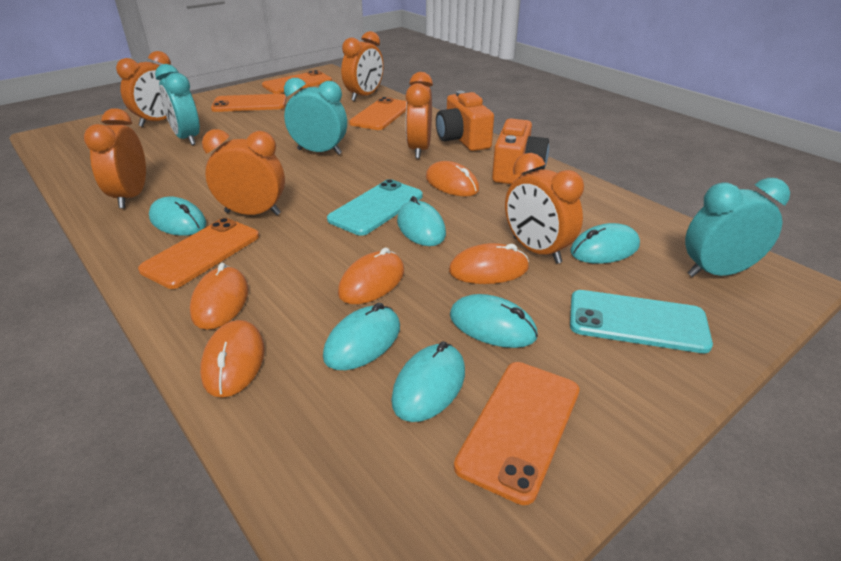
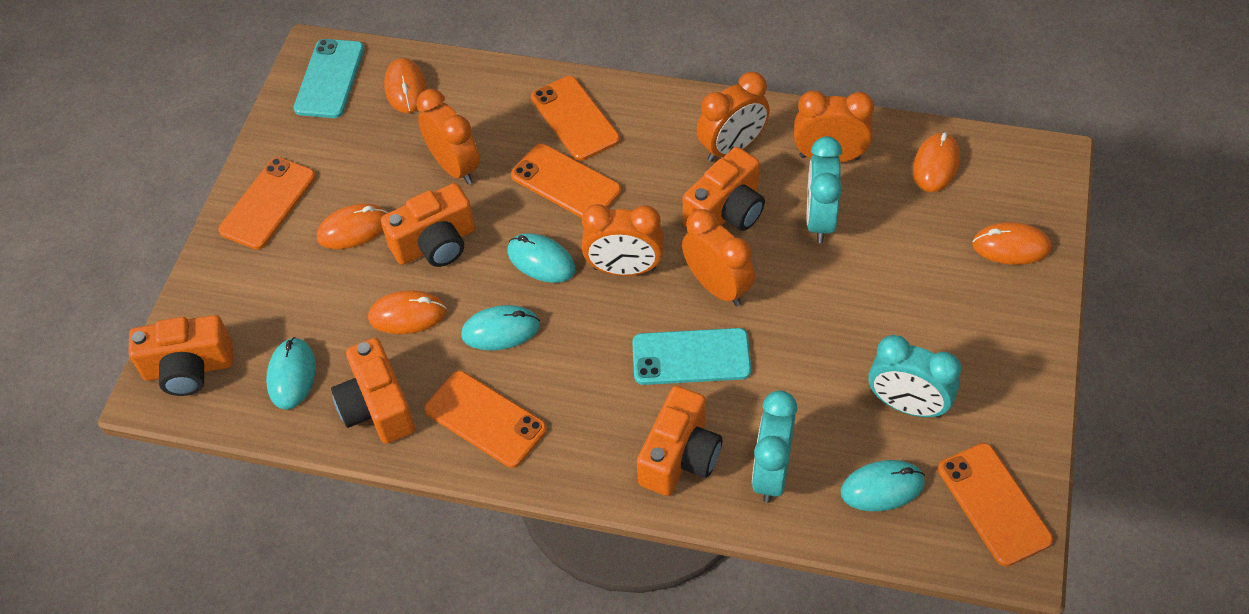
orange camera: 2 -> 5
orange clock: 6 -> 5
turquoise mouse: 6 -> 4

